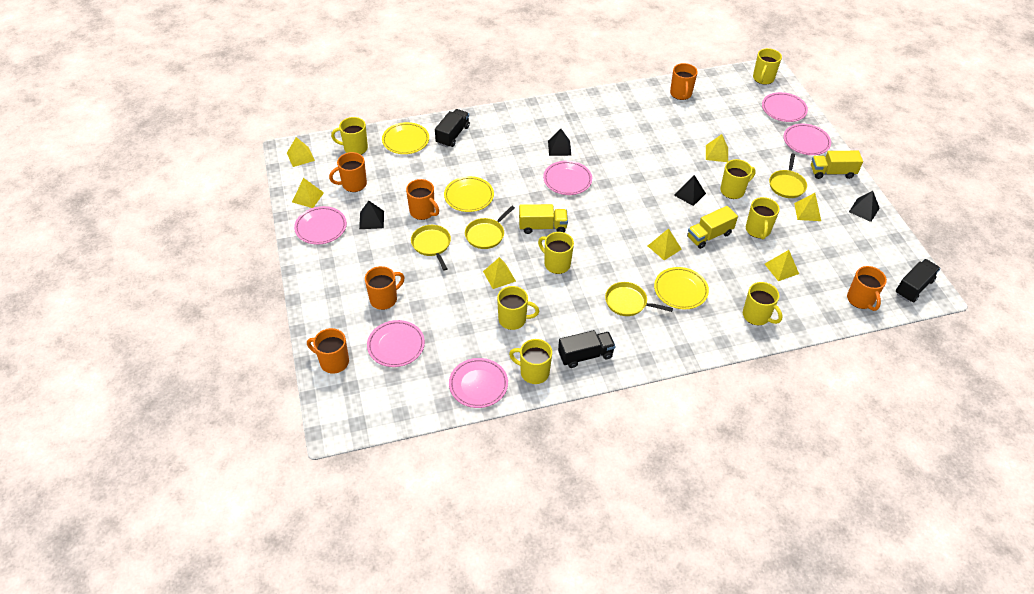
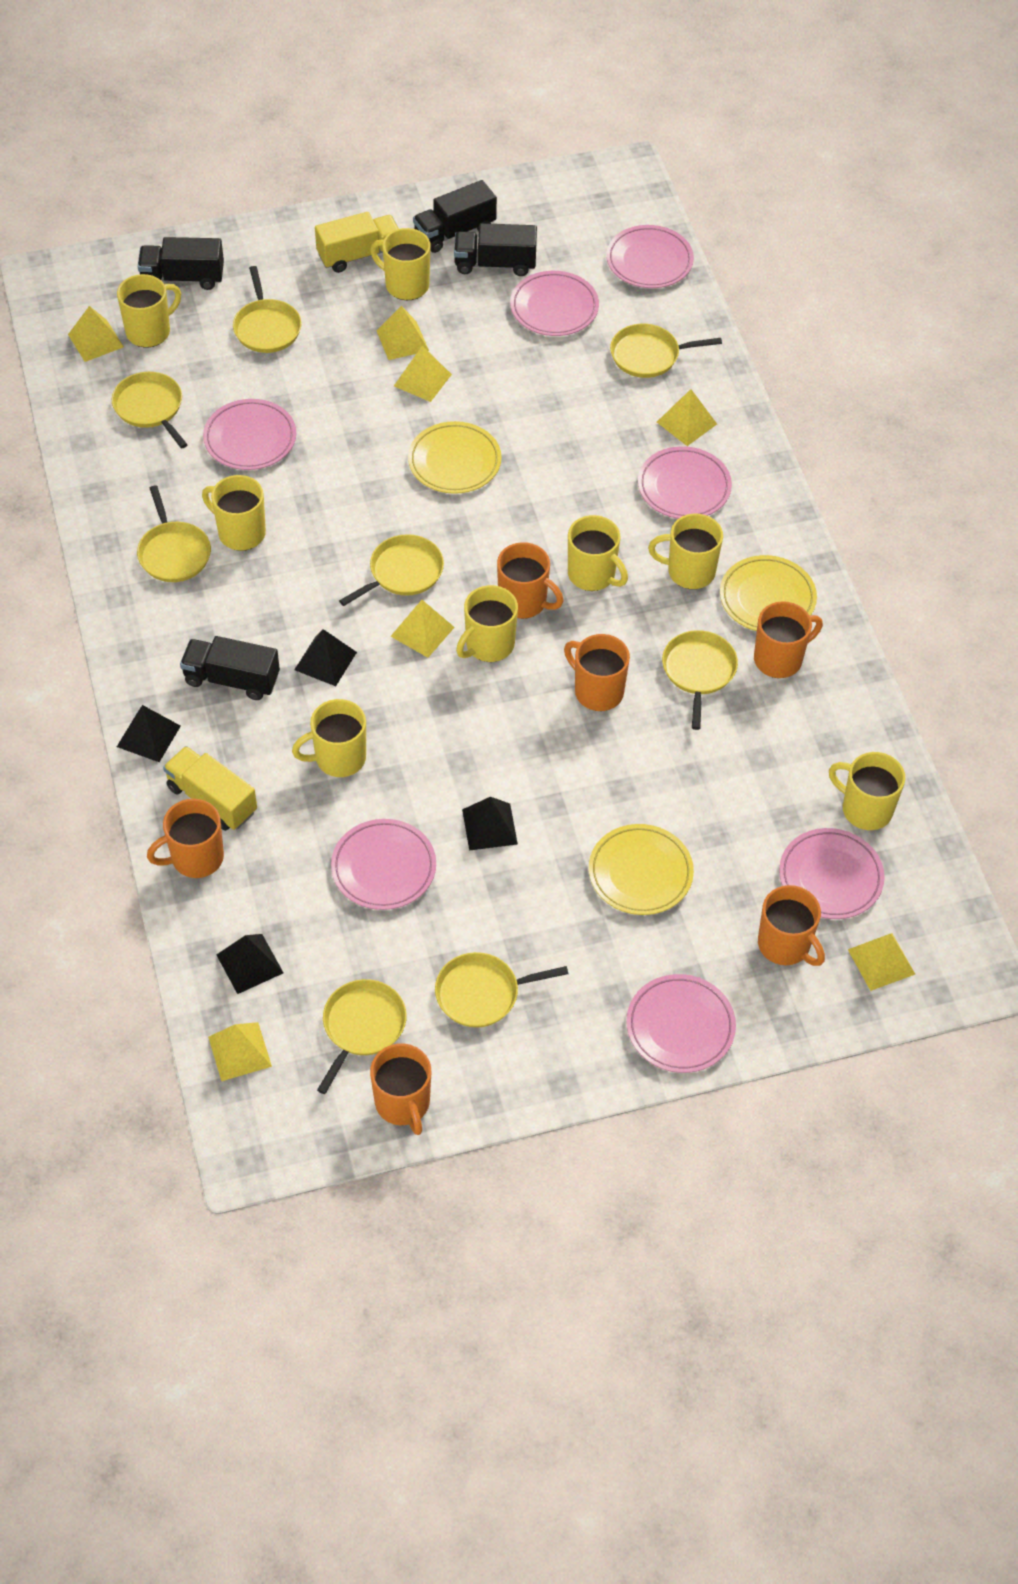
black truck: 3 -> 4
pink plate: 6 -> 7
yellow pan: 4 -> 8
yellow truck: 3 -> 2

